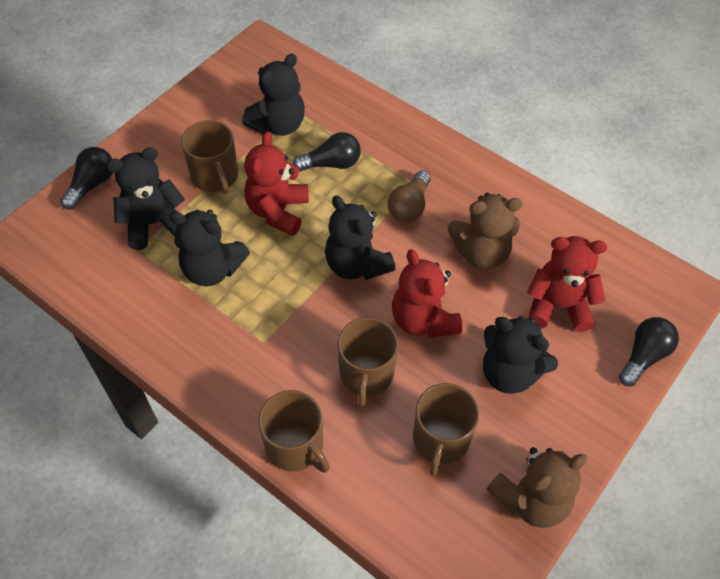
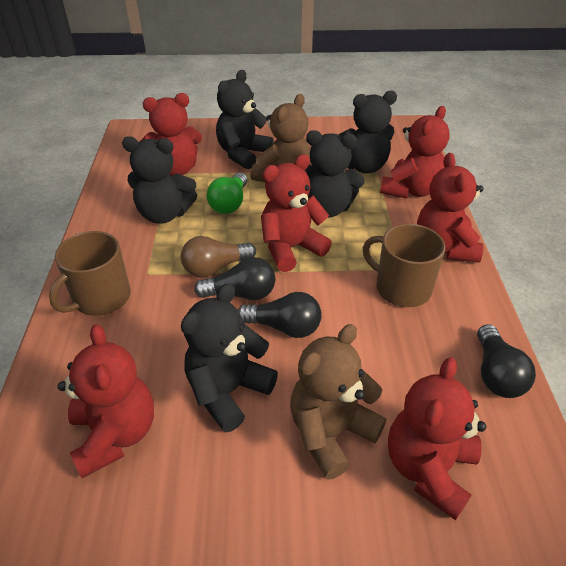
brown mug: 4 -> 2
green light bulb: 0 -> 1
red teddy bear: 3 -> 6

